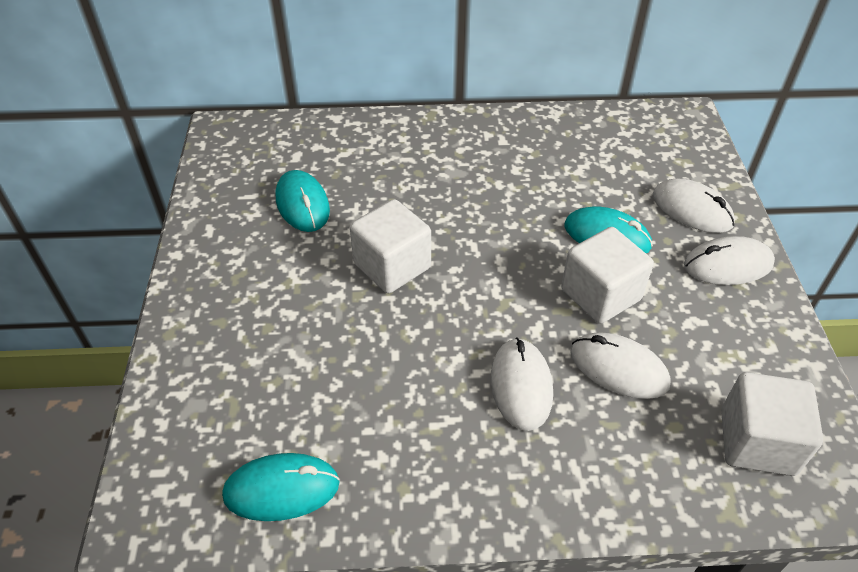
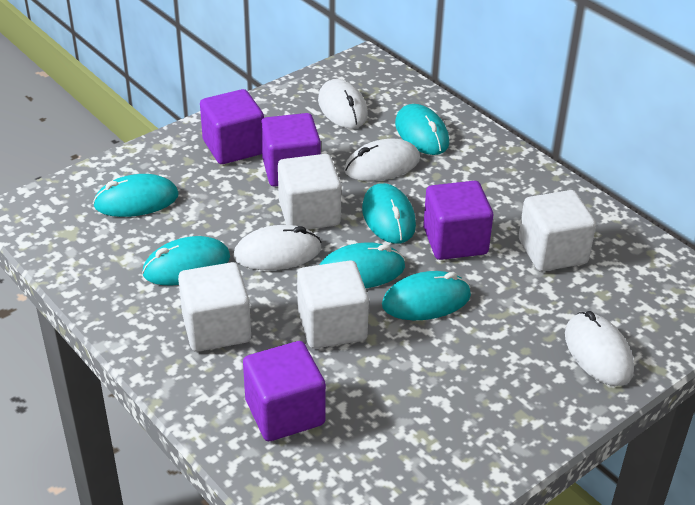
purple cube: 0 -> 4
turquoise mouse: 3 -> 6
white cube: 3 -> 4

